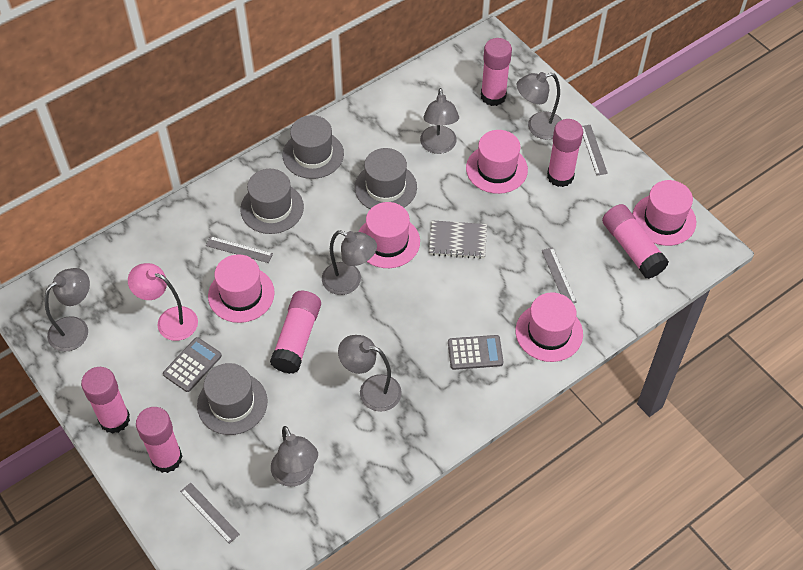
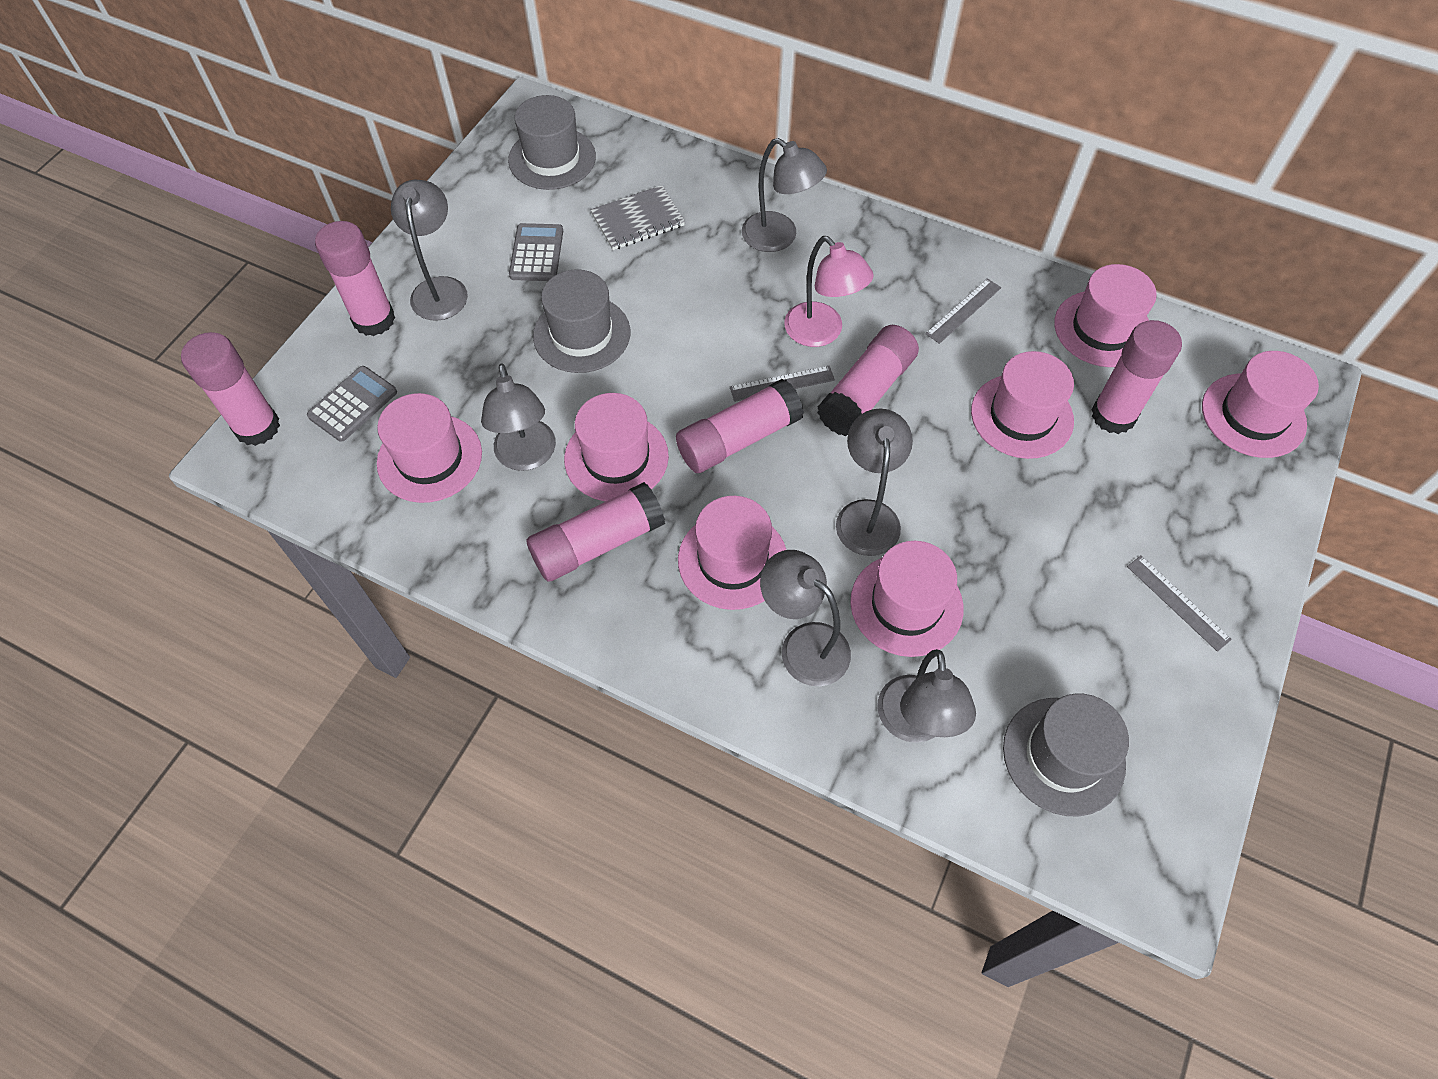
grey hat: 4 -> 3
grey ruler: 4 -> 3
pink hat: 5 -> 7

